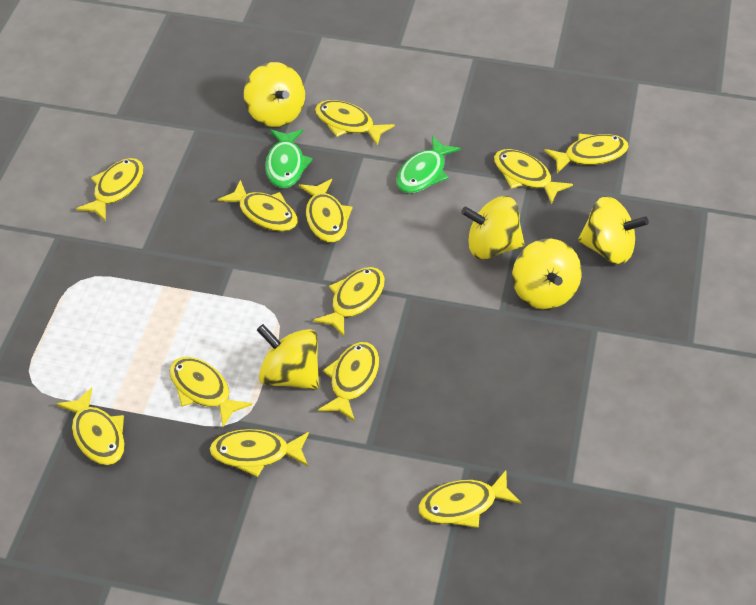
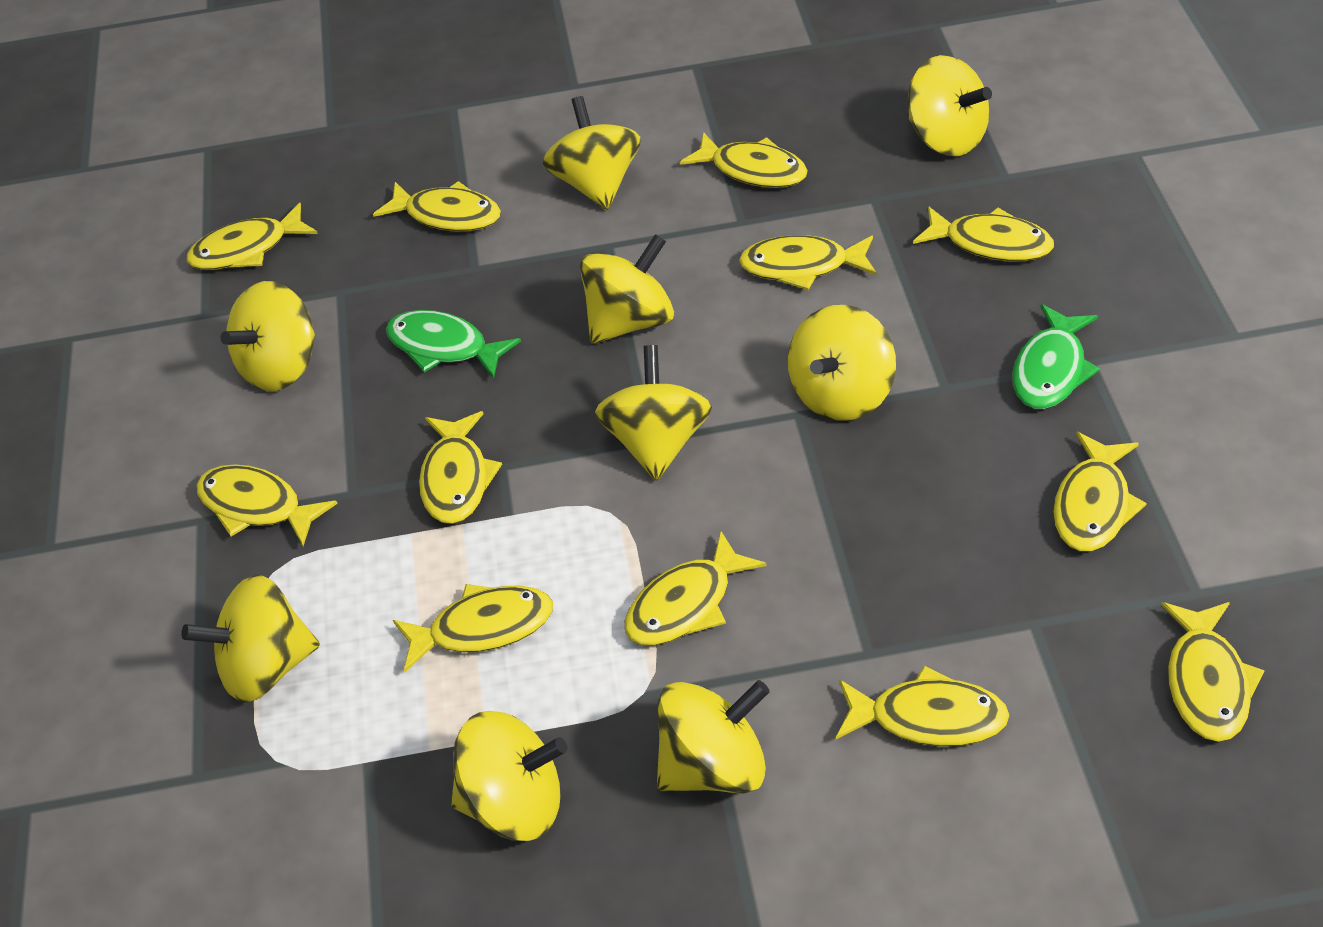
yellow spinning top: 5 -> 9

